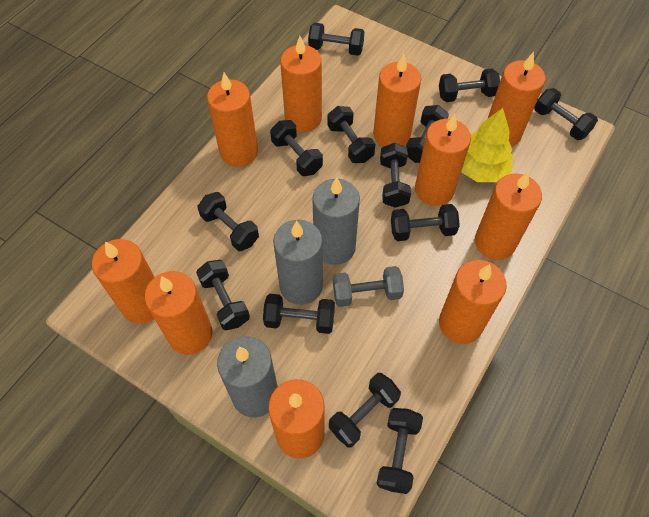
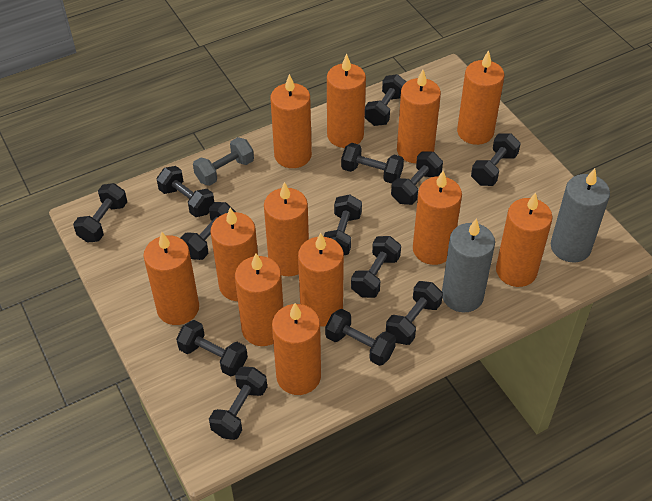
grey candle: 3 -> 2
orange candle: 10 -> 12
yellow tree: 1 -> 0

